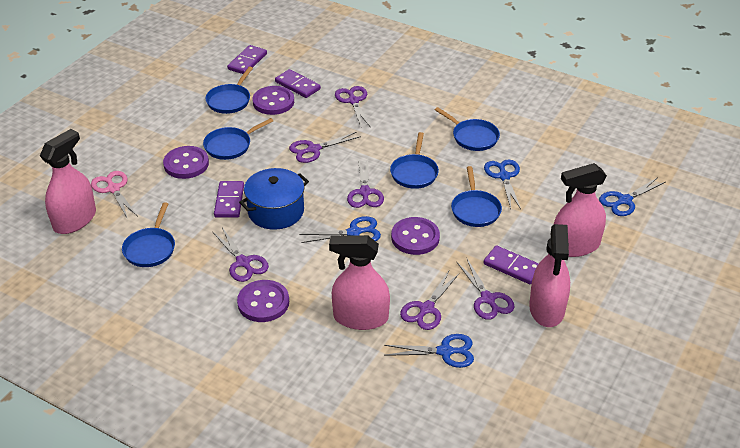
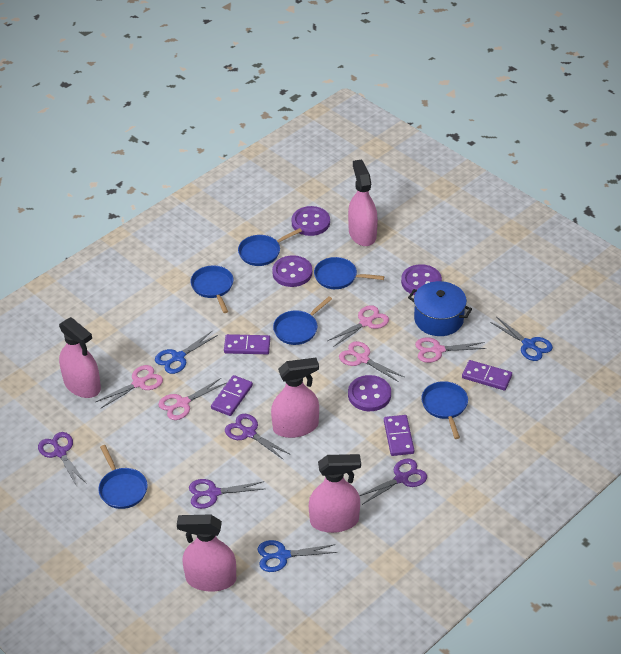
blue scissors: 4 -> 3
pink scissors: 1 -> 5
pink spray bottle: 4 -> 5
purple scissors: 6 -> 4

